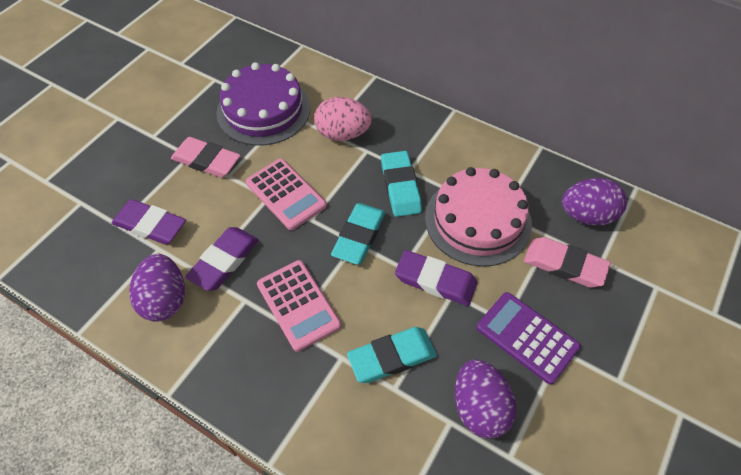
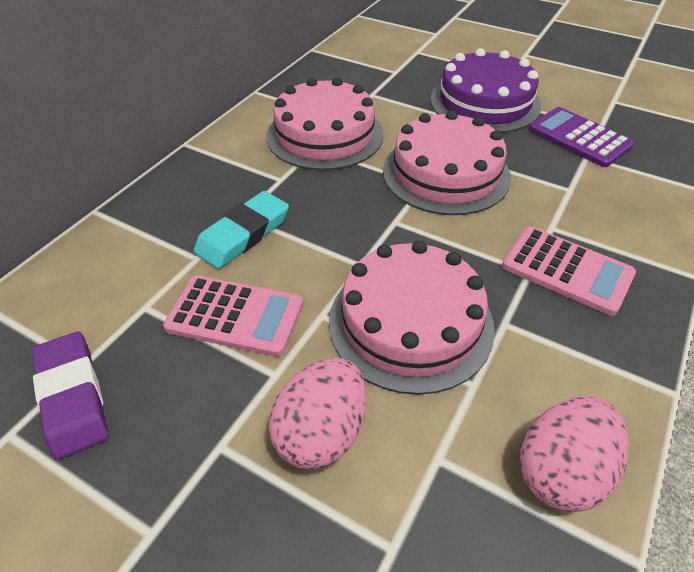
pink cake: 1 -> 3
pink egg: 1 -> 2
pink eraser: 2 -> 0
purple egg: 3 -> 0
purple eraser: 3 -> 1
turquoise eraser: 3 -> 1

